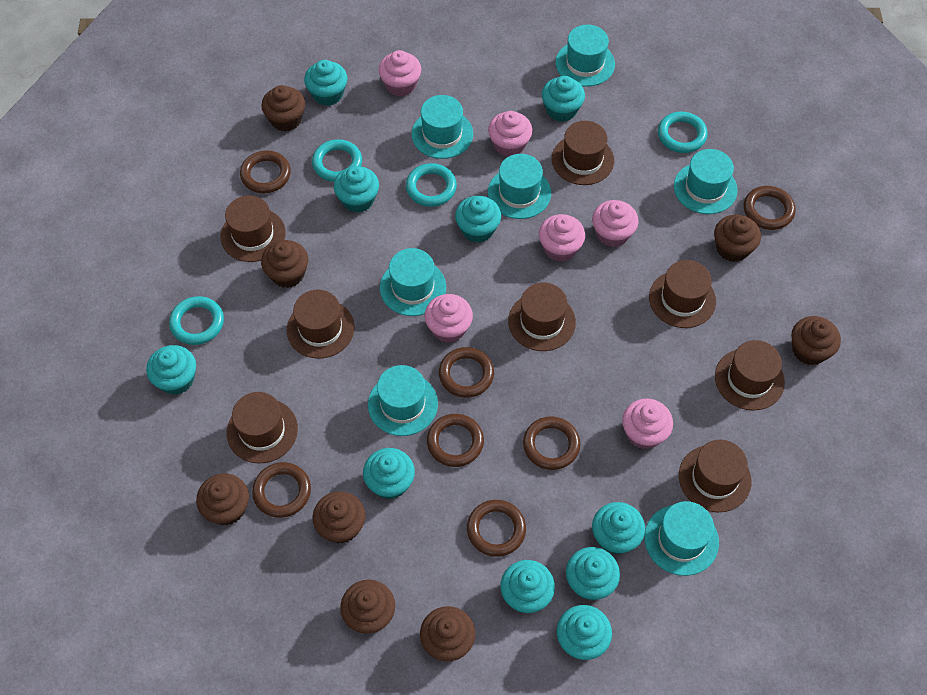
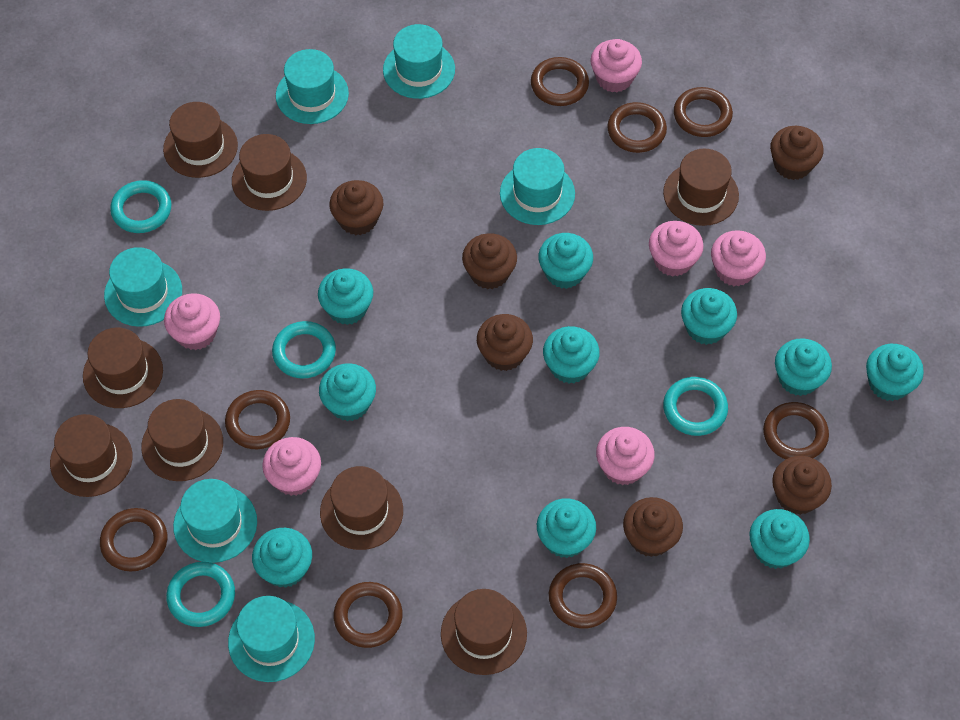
brown cupcake: 8 -> 6
brown ring: 7 -> 8
turquoise hat: 7 -> 6

